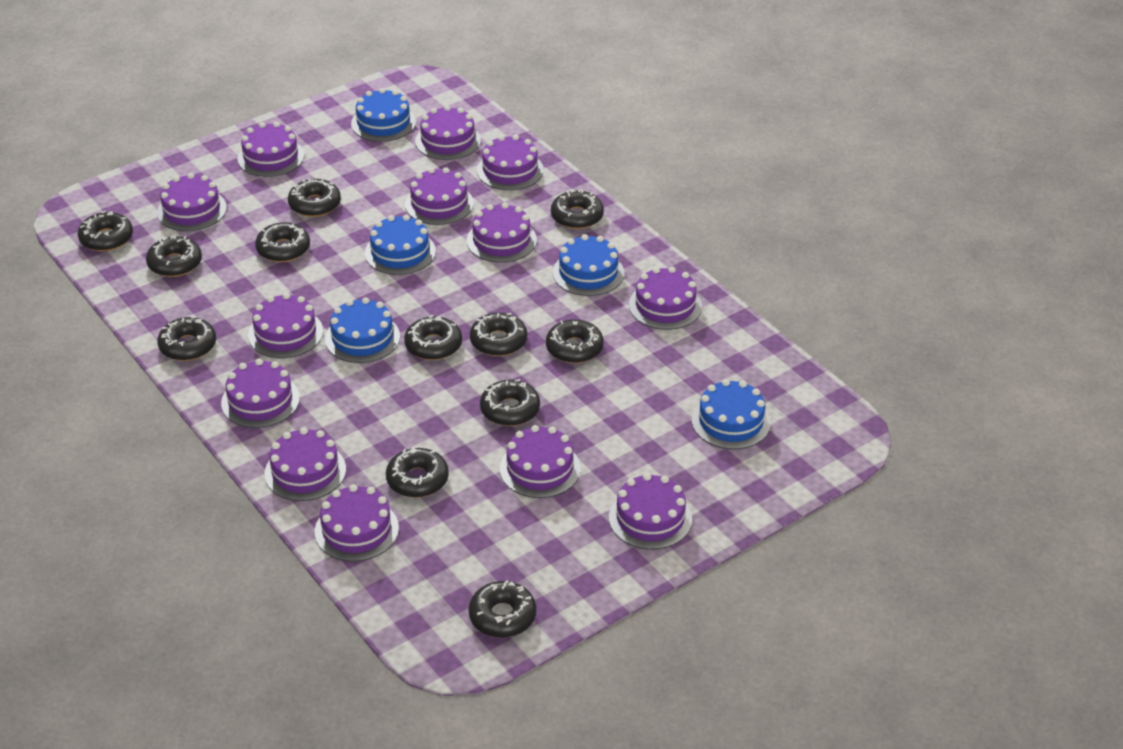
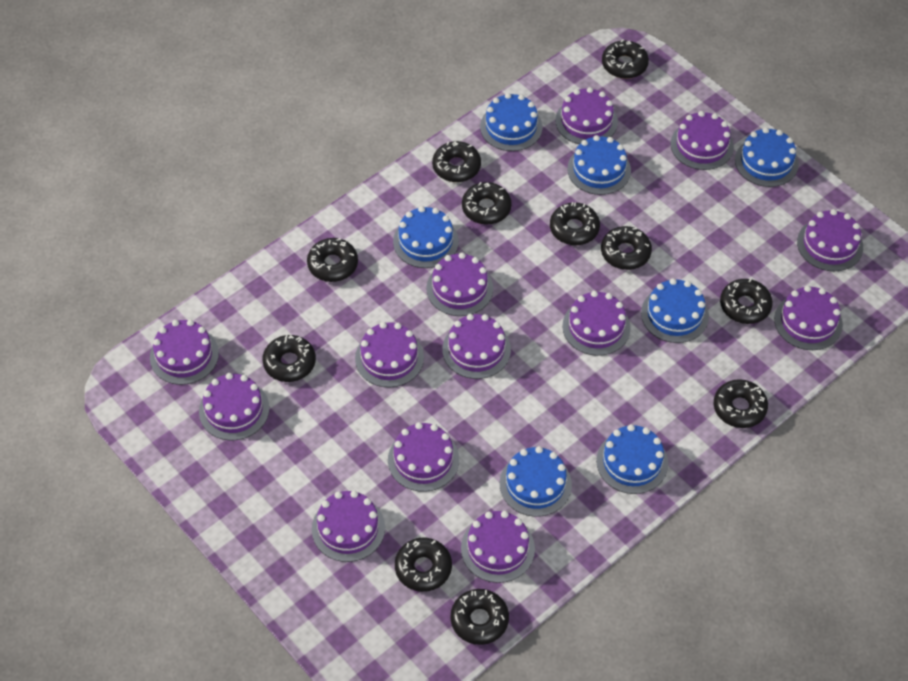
black donut: 12 -> 11
blue cake: 5 -> 7

